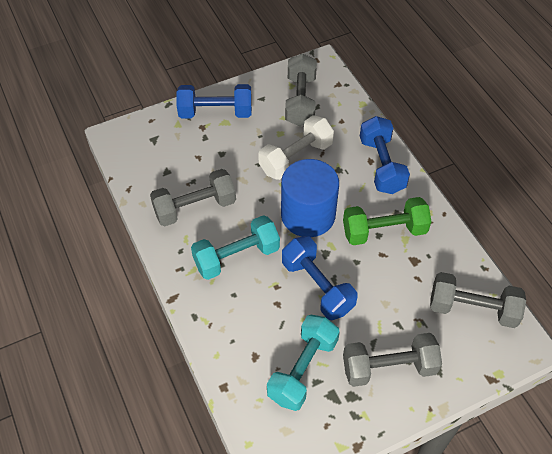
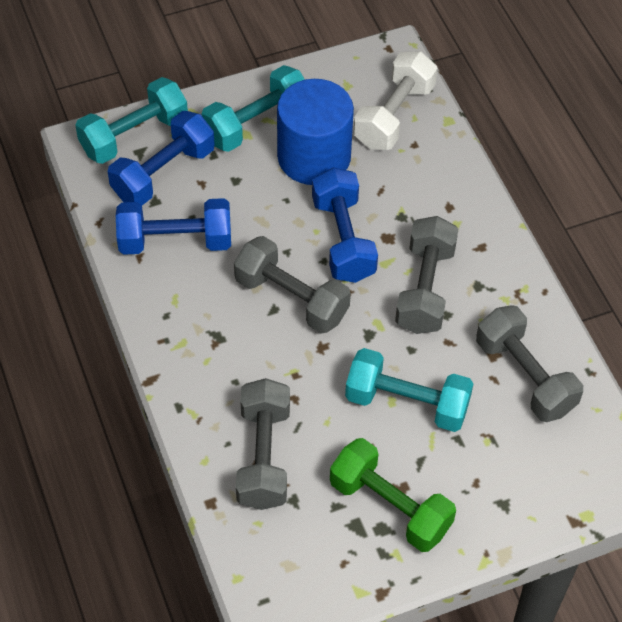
turquoise dumbbell: 2 -> 3

